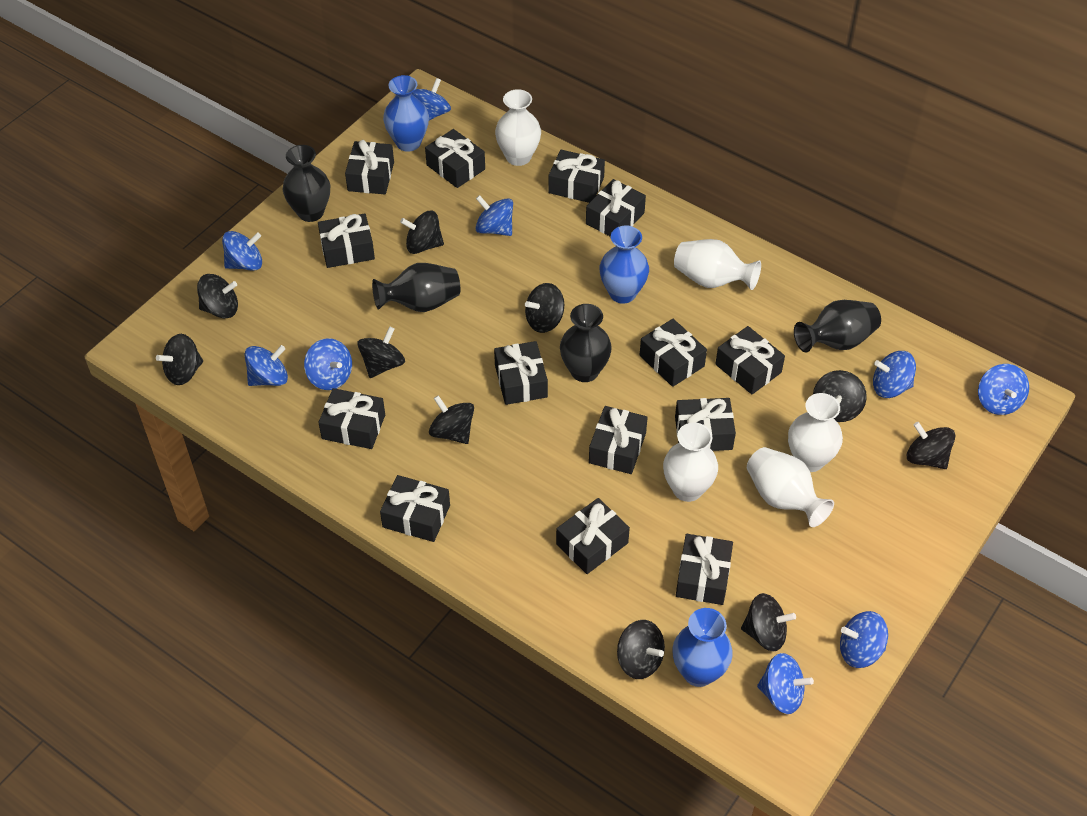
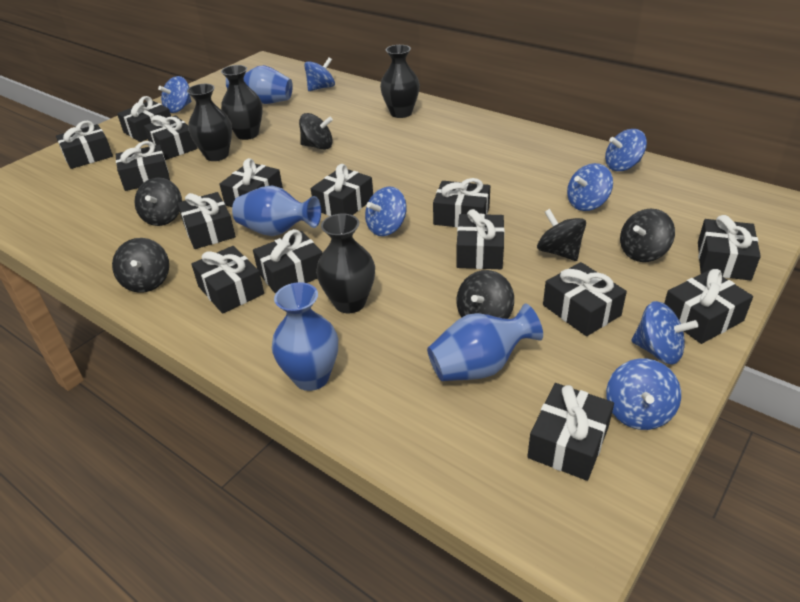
black gift: 14 -> 15
black spinning top: 10 -> 6
blue spinning top: 9 -> 7
blue vase: 3 -> 4
white vase: 5 -> 0

